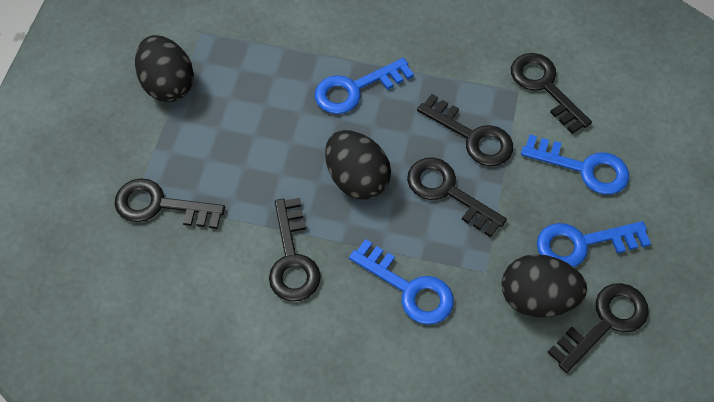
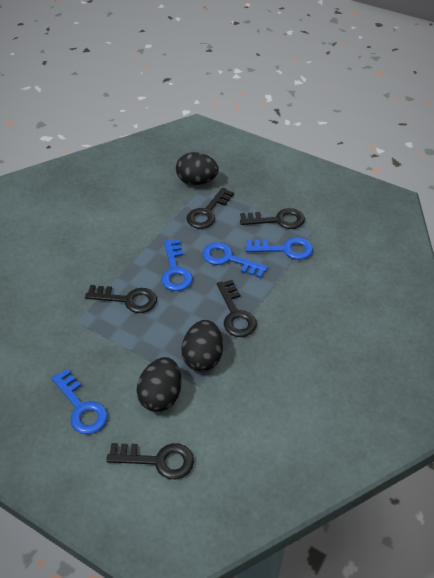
black key: 6 -> 5

